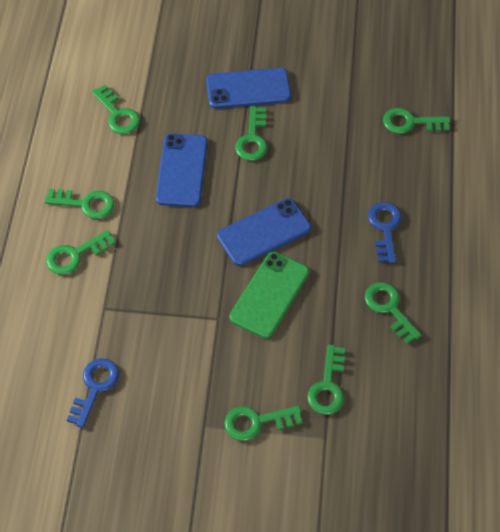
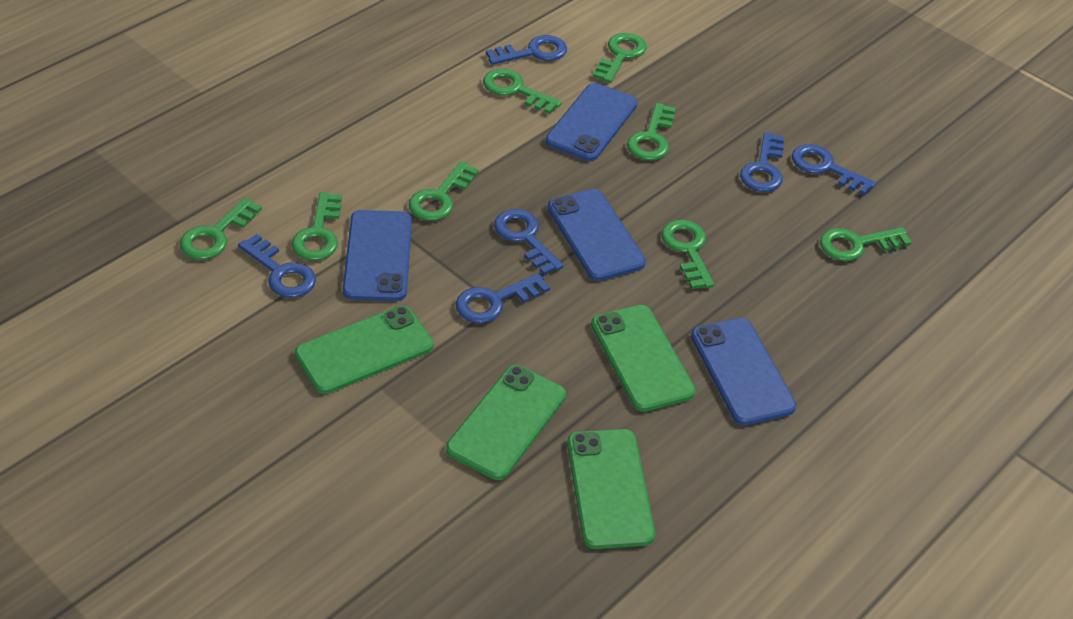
blue key: 2 -> 6
blue phone: 3 -> 4
green phone: 1 -> 4

